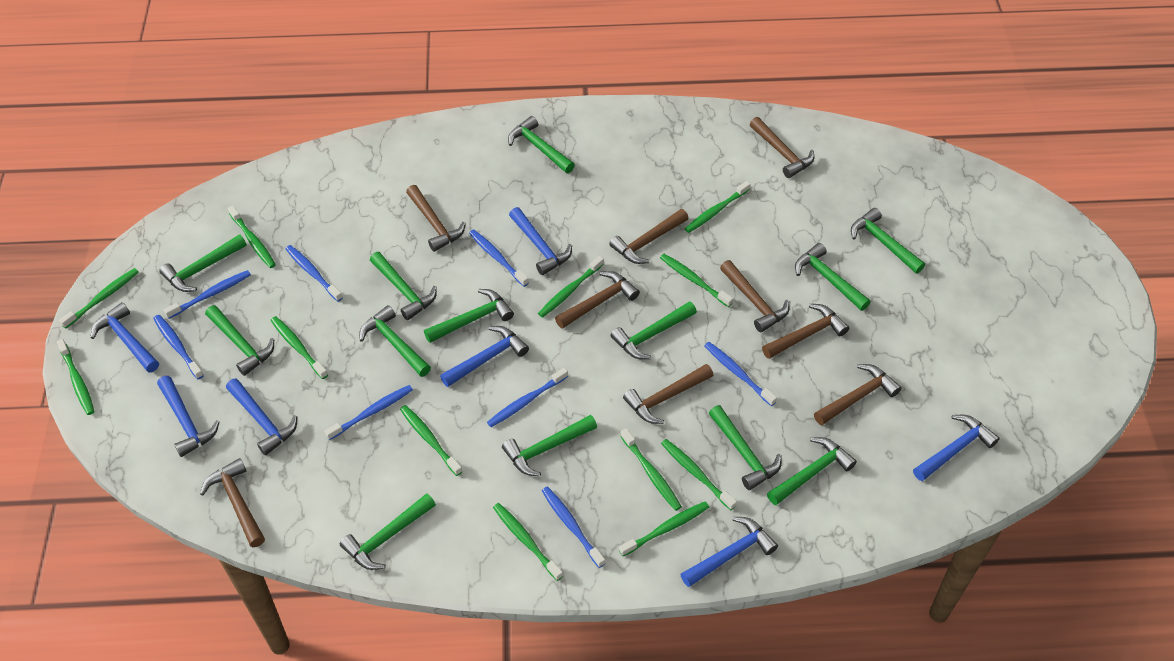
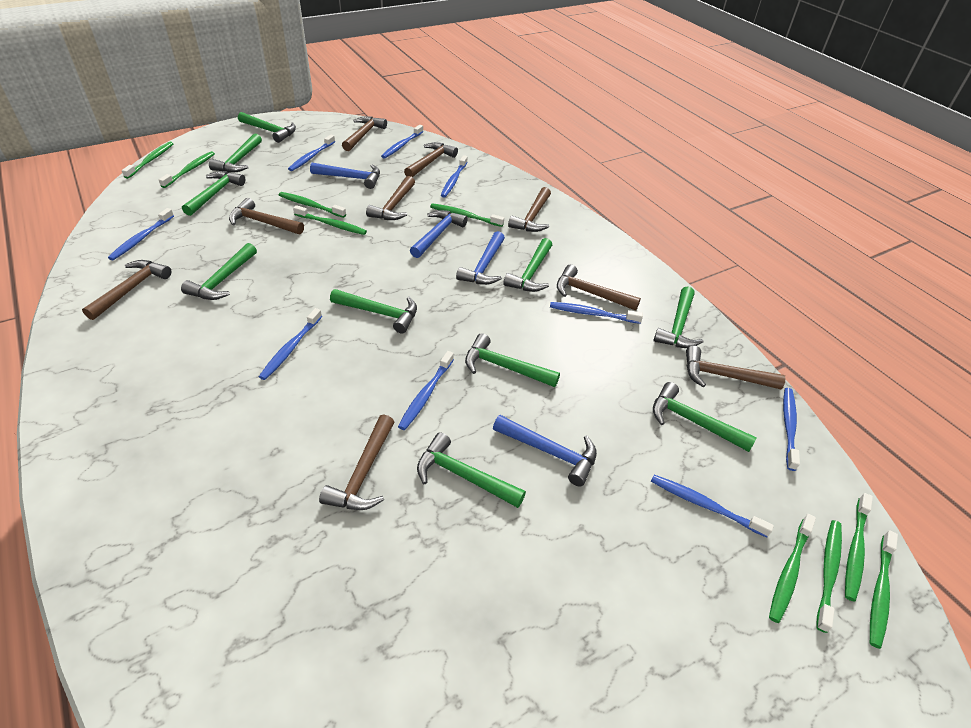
blue hammer: 7 -> 4
blue toothbrush: 8 -> 9
green hammer: 13 -> 10
green toothbrush: 12 -> 9

